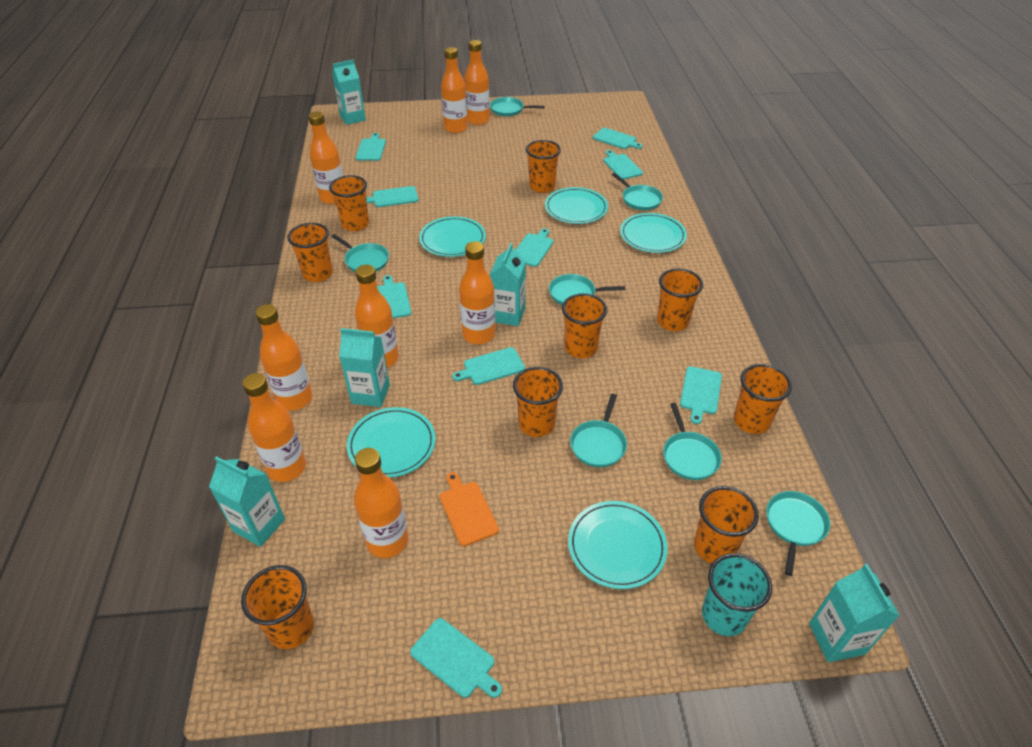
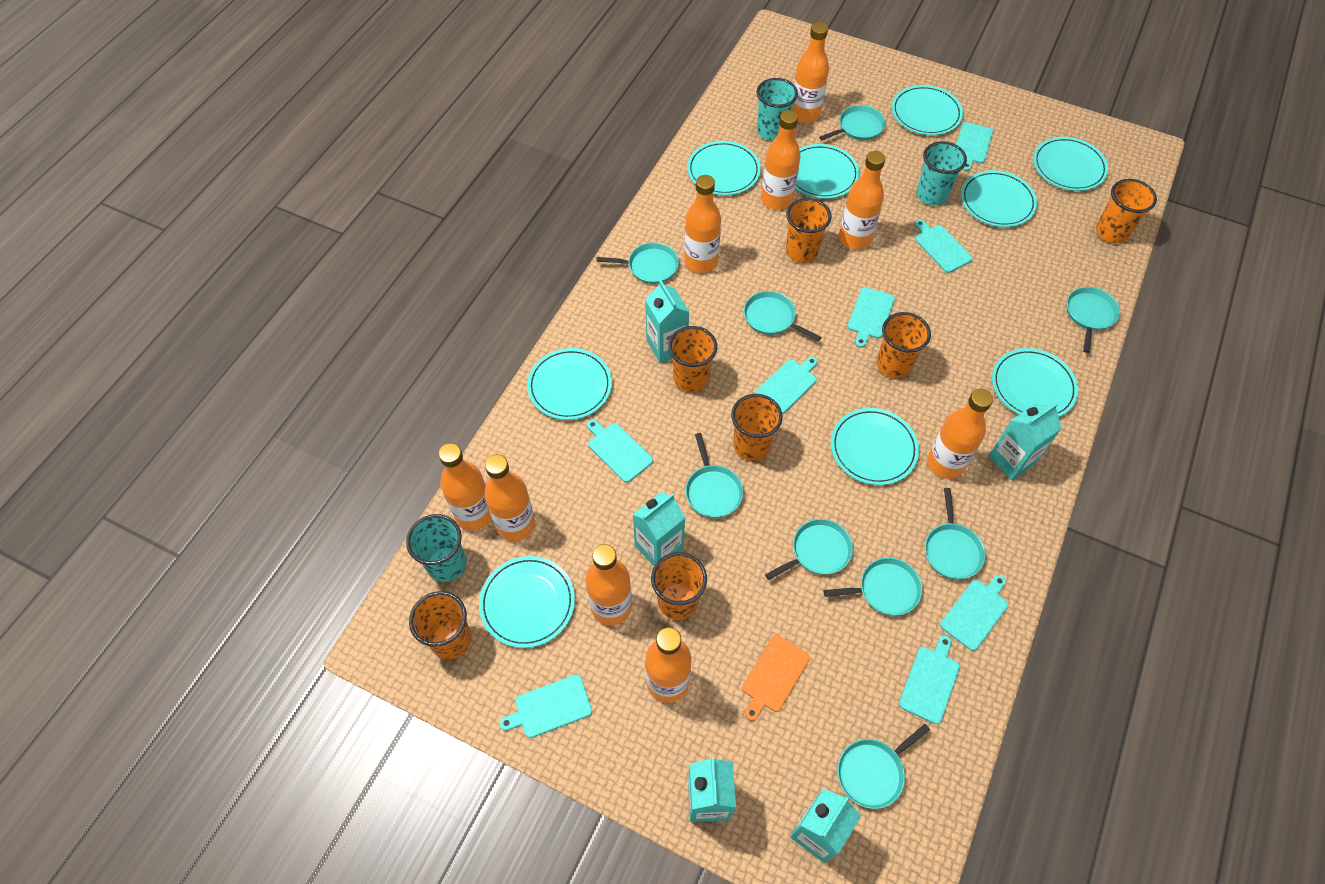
orange bottle: 8 -> 9
orange cup: 9 -> 7
turquoise cup: 1 -> 3
turquoise cutting board: 9 -> 8
turquoise pan: 7 -> 9
turquoise plate: 5 -> 9

